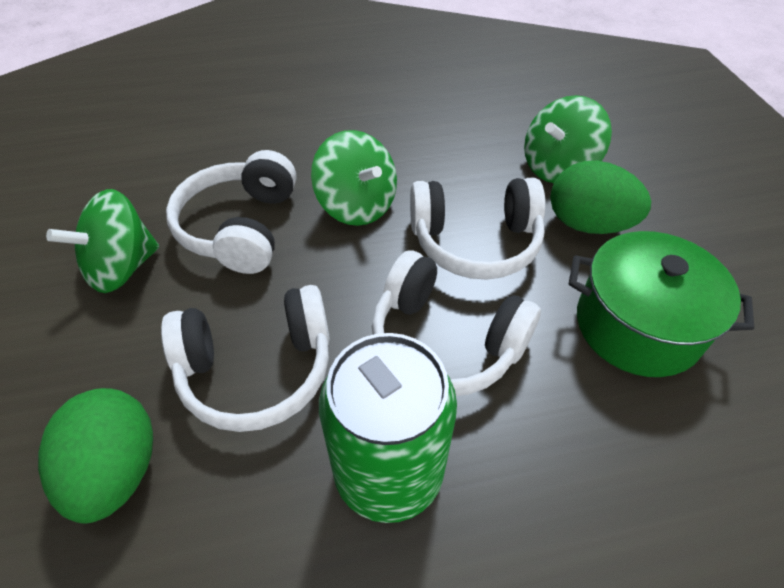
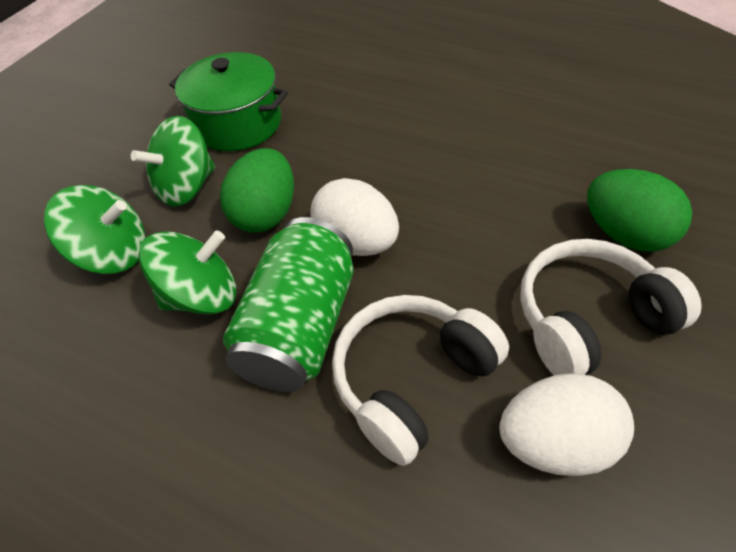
white egg: 0 -> 2
white headphones: 4 -> 2

